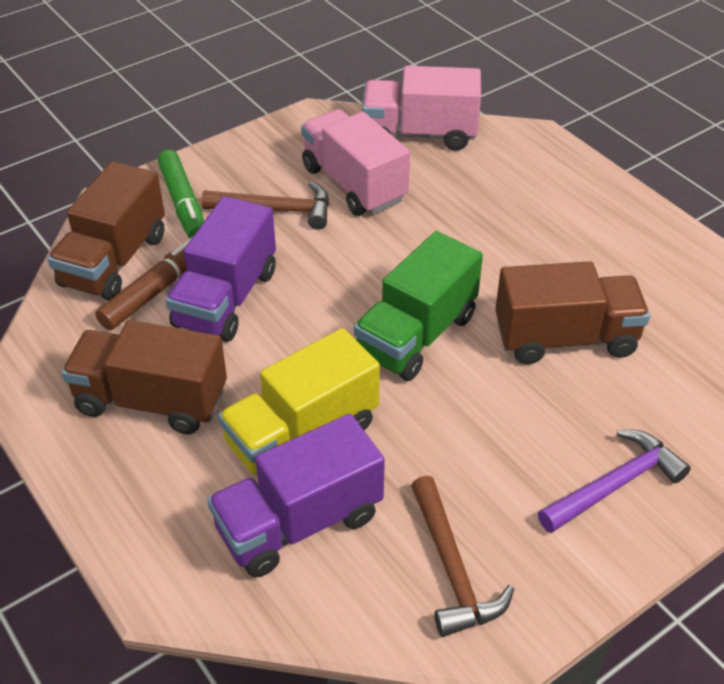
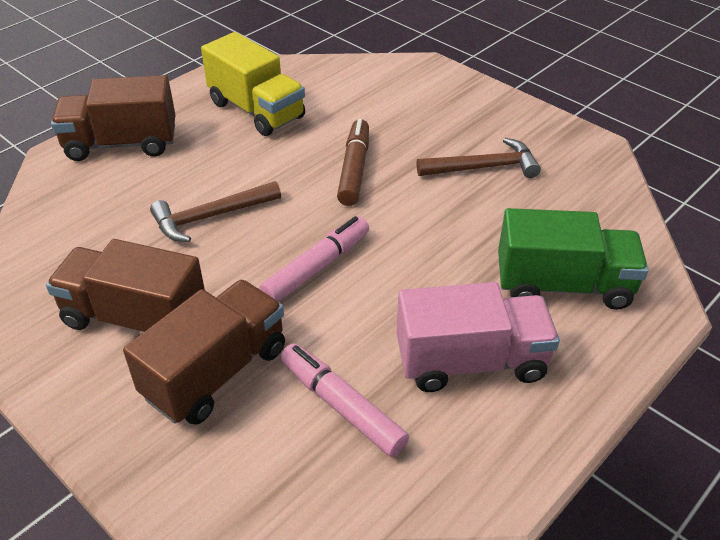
green marker: 1 -> 0
pink marker: 0 -> 2
pink truck: 2 -> 1
purple hammer: 1 -> 0
purple truck: 2 -> 0

